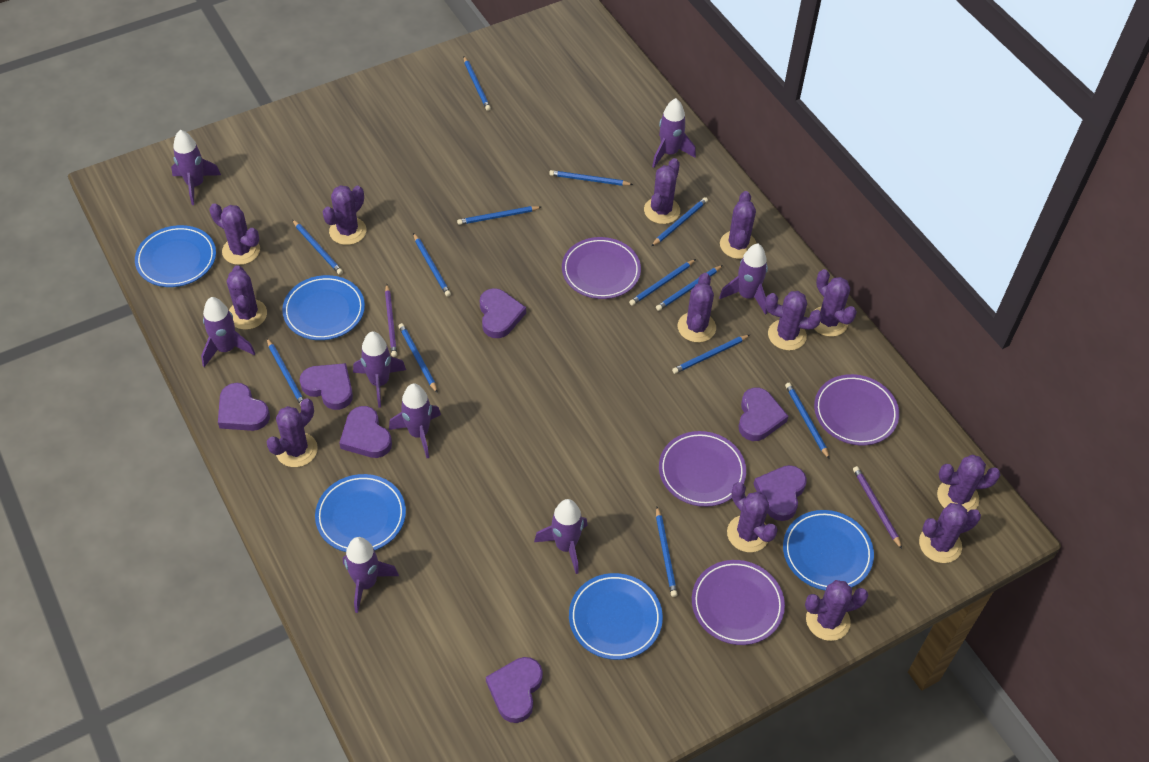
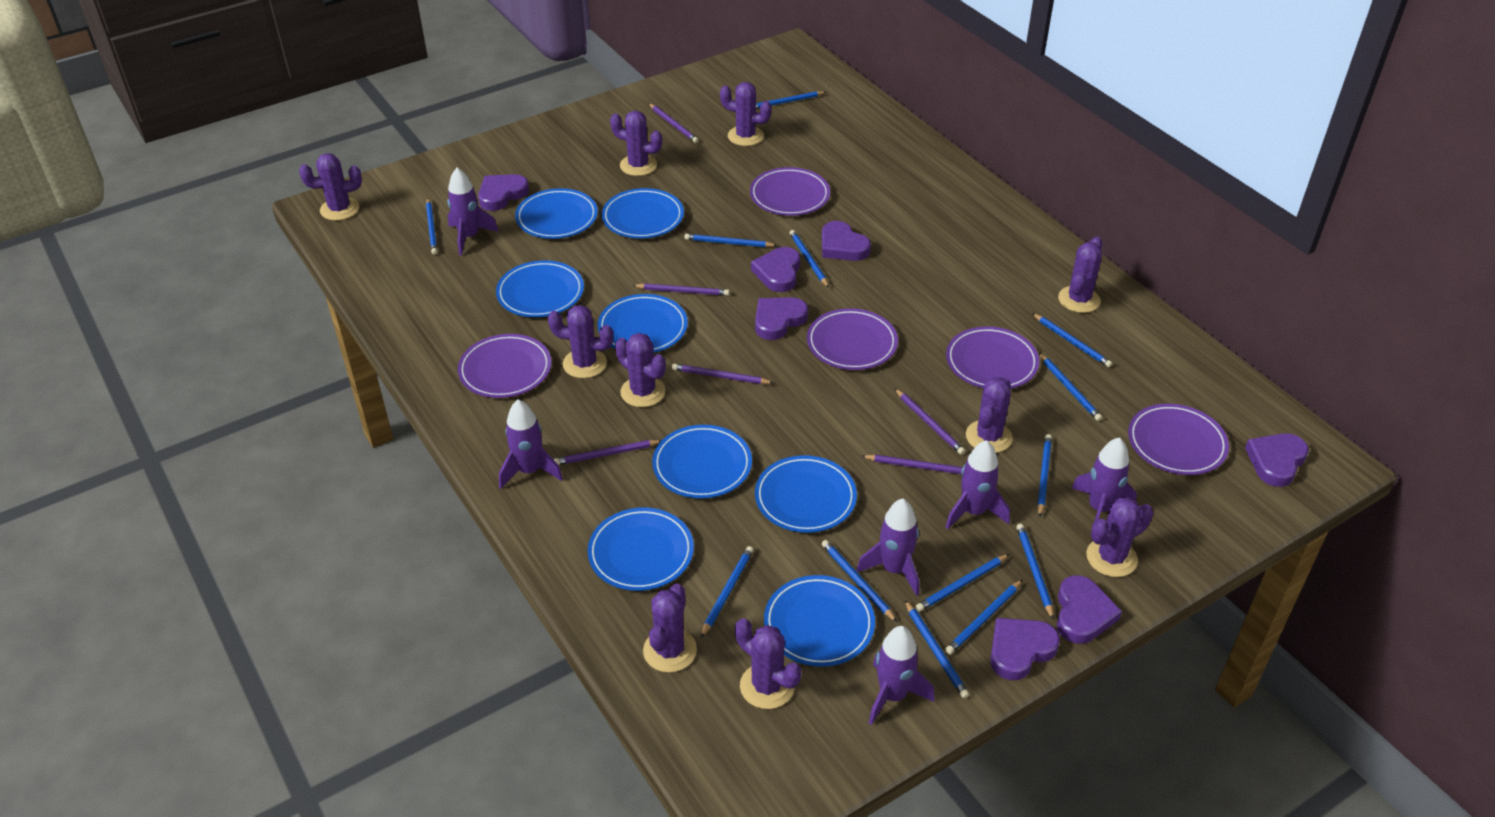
blue plate: 5 -> 8
purple cactus: 13 -> 10
purple pencil: 2 -> 6
purple plate: 4 -> 5
purple rocket: 8 -> 6

